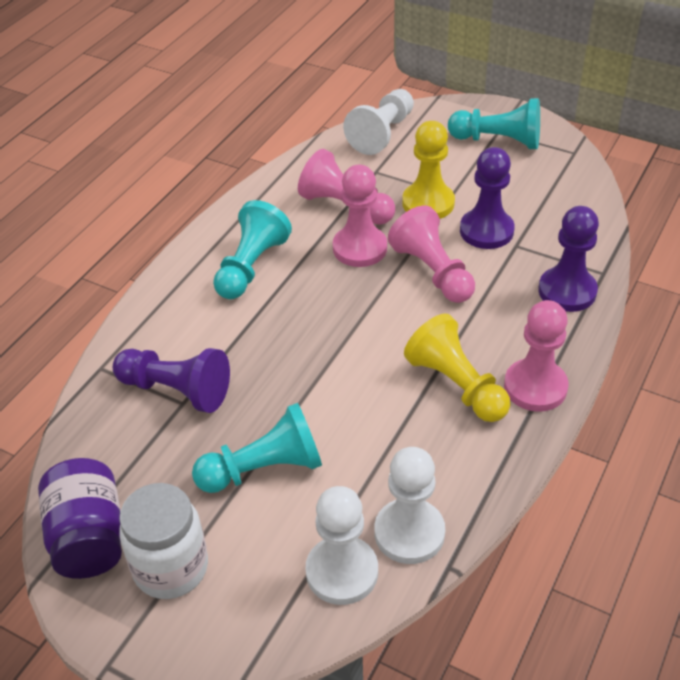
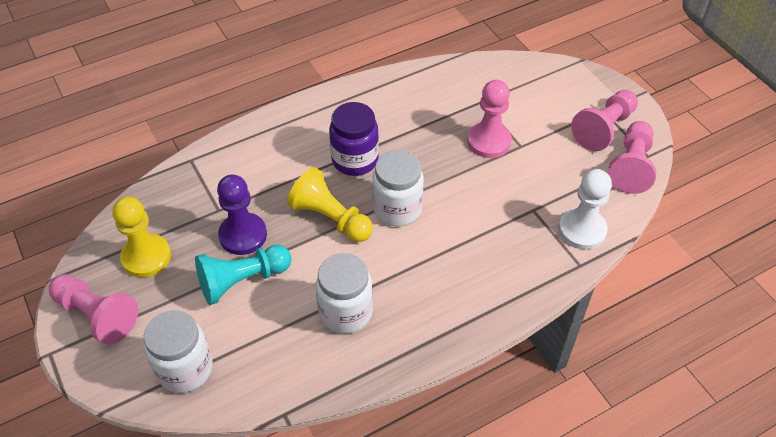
purple pawn: 3 -> 1
turquoise pawn: 3 -> 1
white jar: 1 -> 3
white pawn: 3 -> 1

